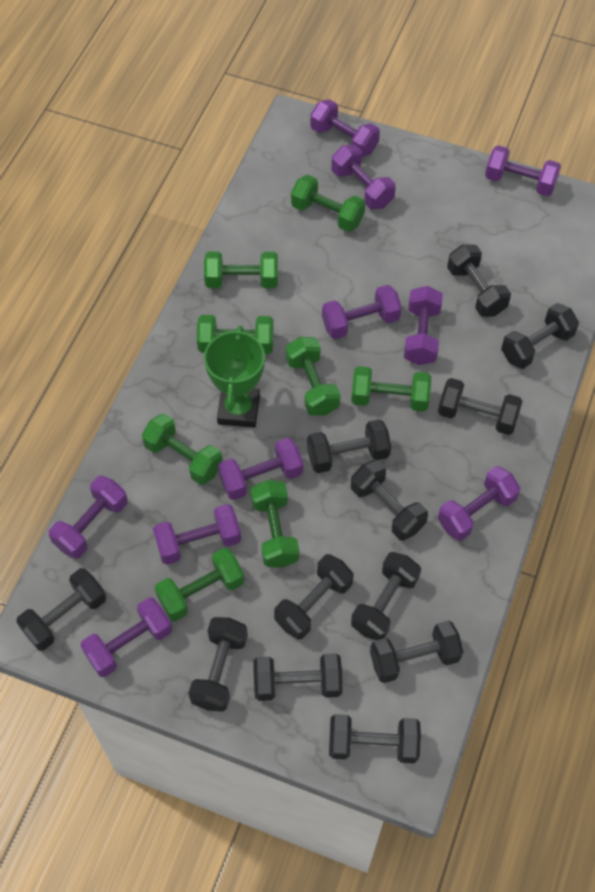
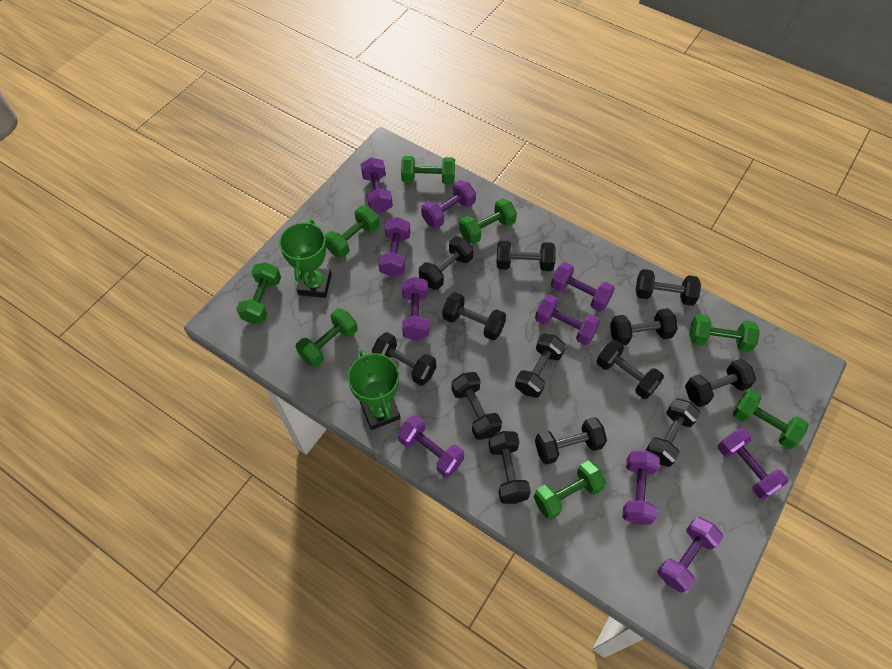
black dumbbell: 12 -> 13
green trophy: 1 -> 2

